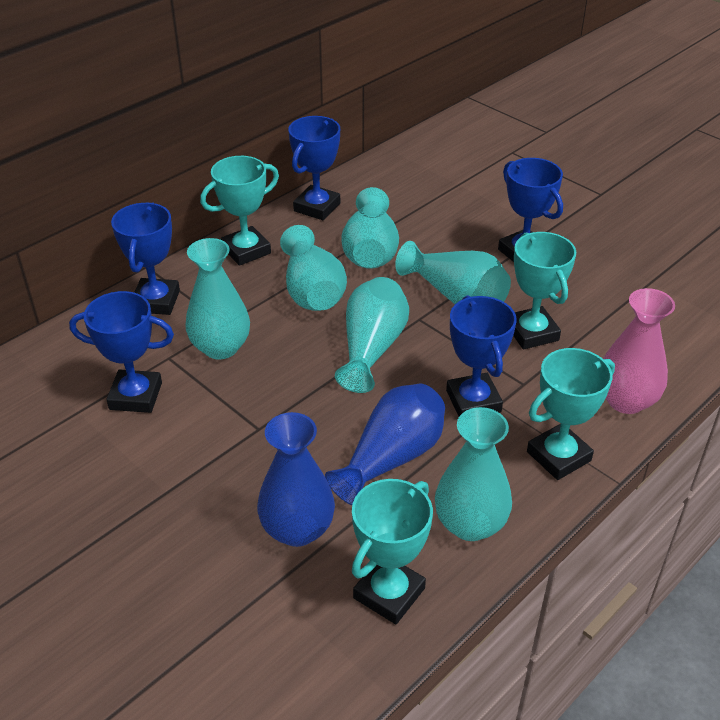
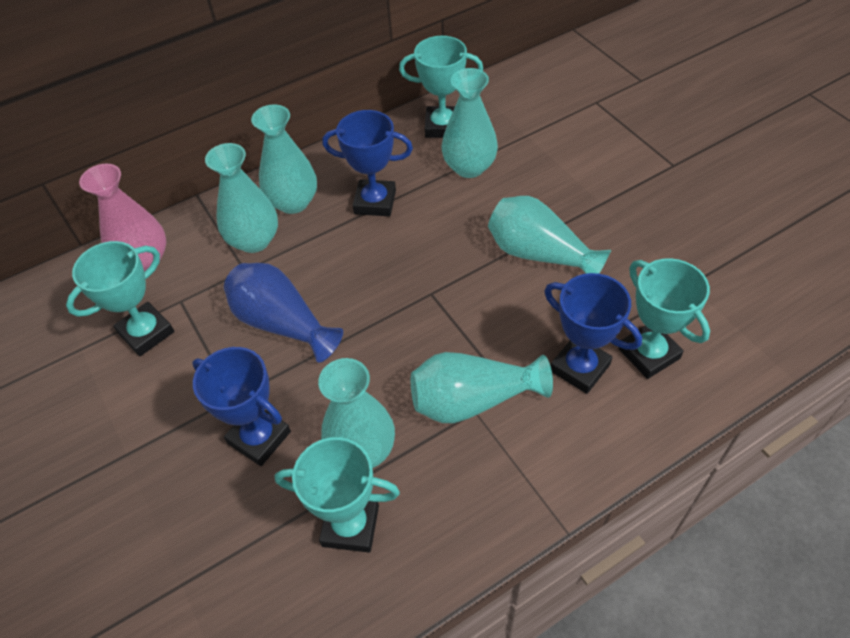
blue trophy: 5 -> 3
blue vase: 2 -> 1

